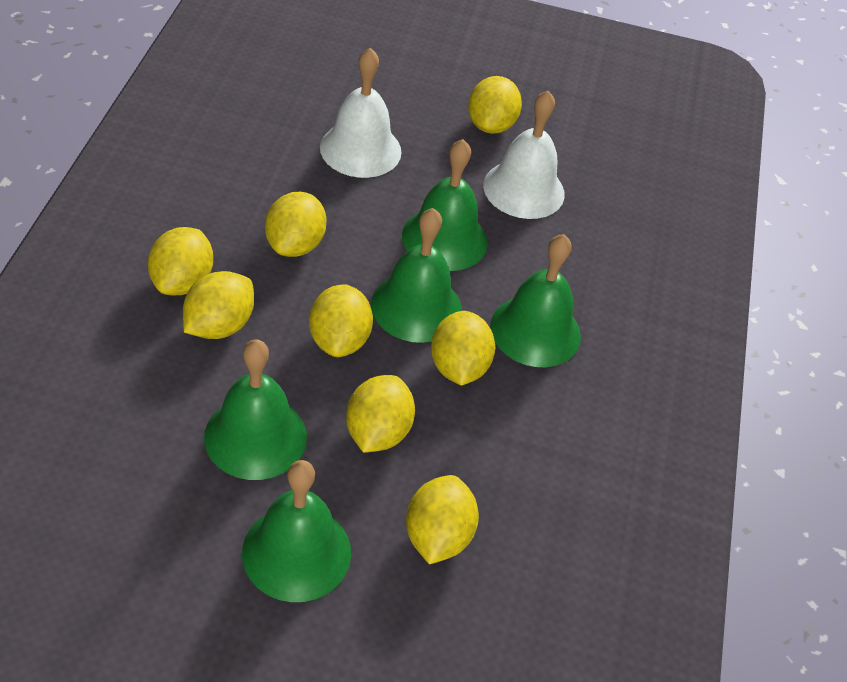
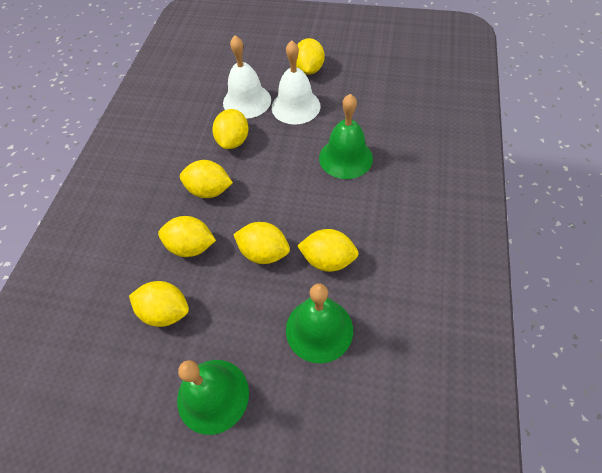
green bell: 5 -> 3
yellow lemon: 8 -> 7

